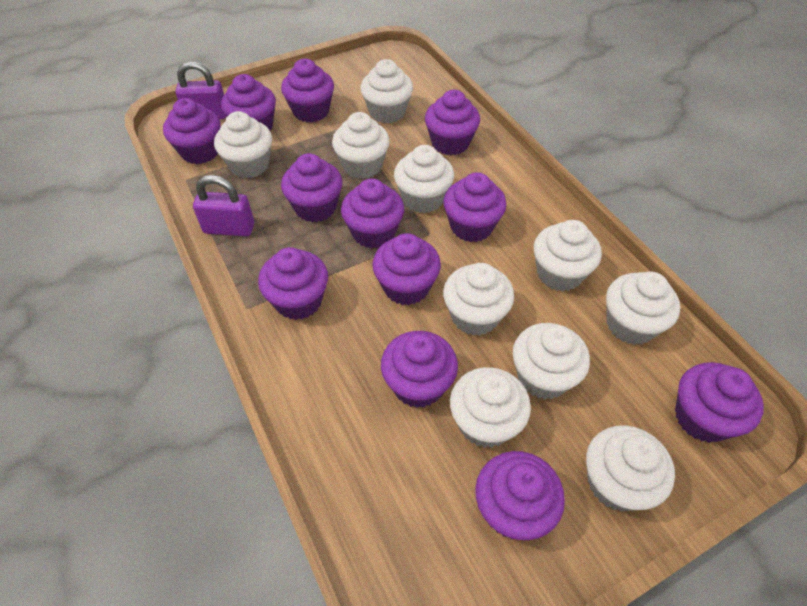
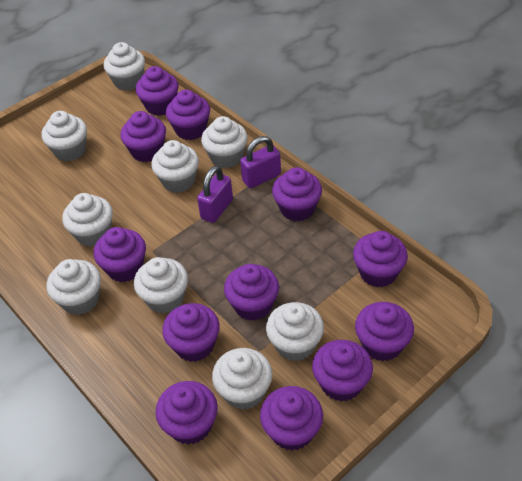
white cupcake: 10 -> 9

